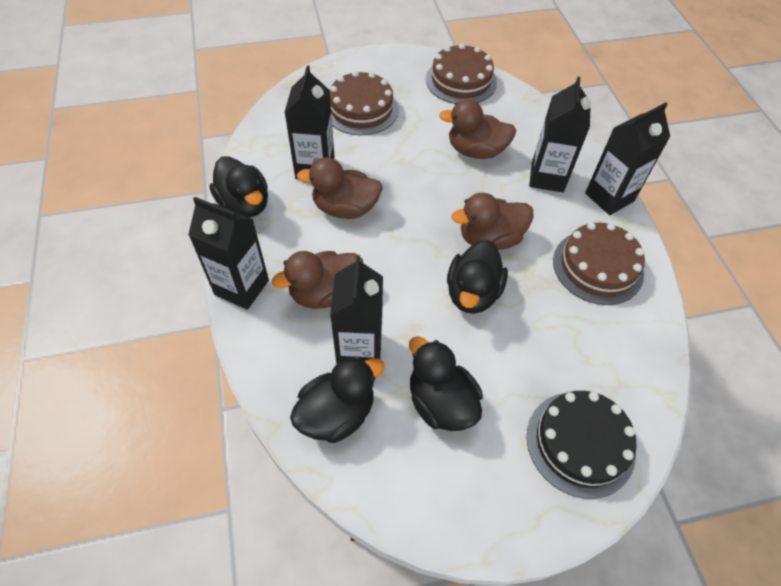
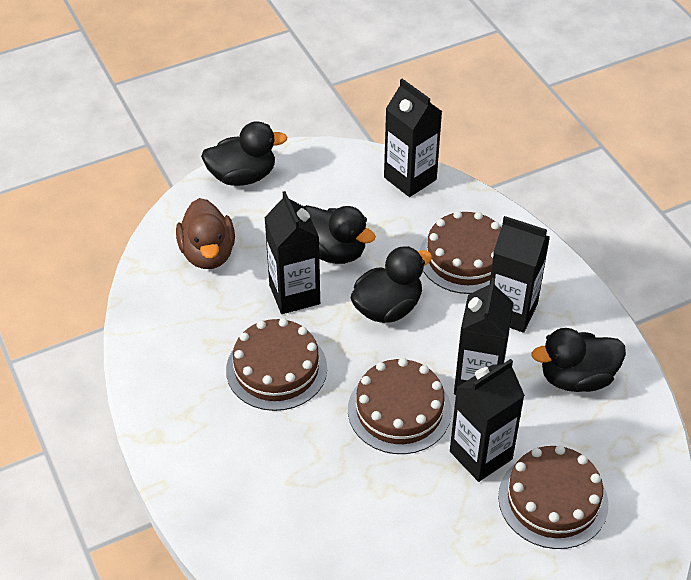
black cake: 1 -> 0
brown cake: 3 -> 4
brown duck: 4 -> 1

